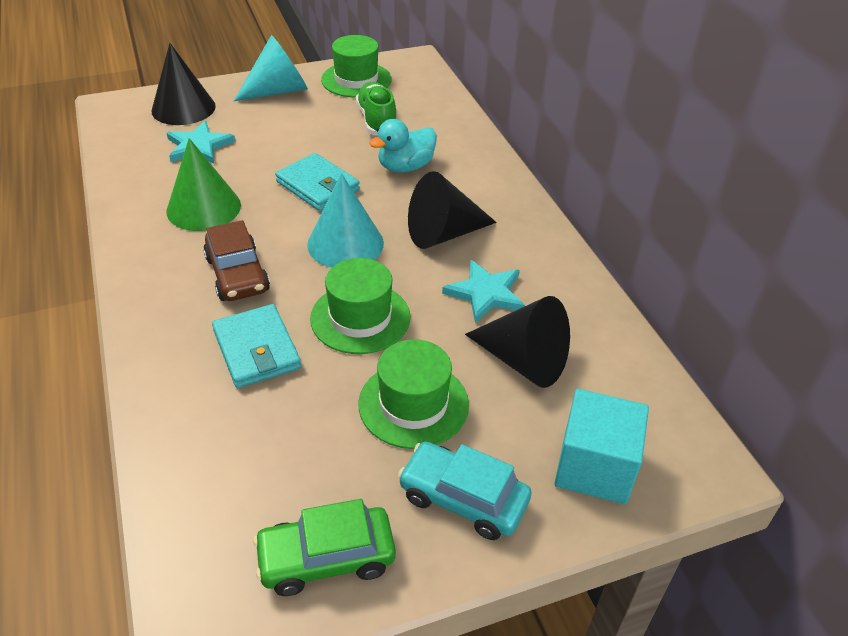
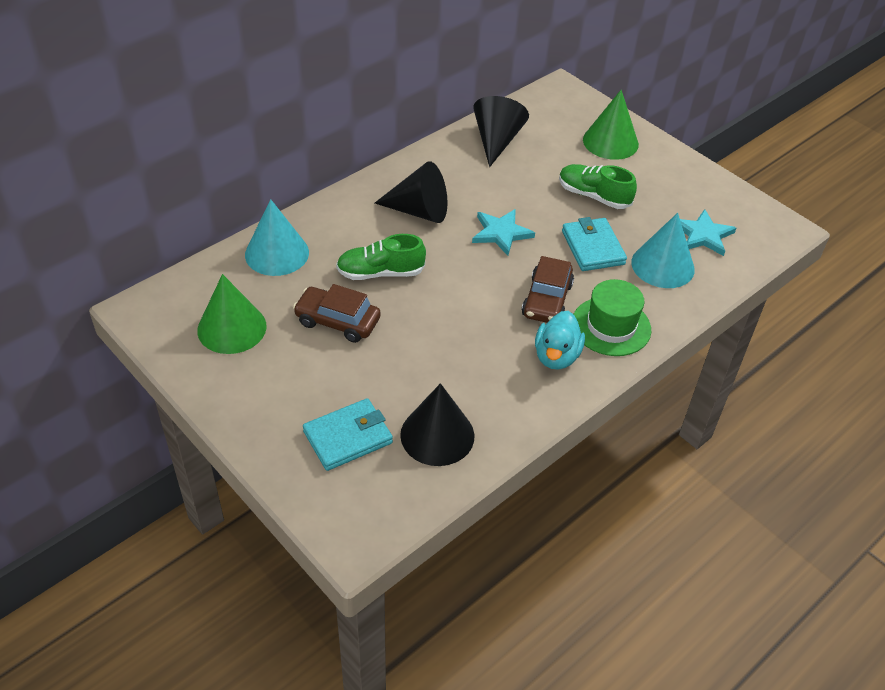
brown car: 1 -> 2
green car: 1 -> 0
green cone: 1 -> 2
green hat: 3 -> 1
green shoe: 1 -> 2
turquoise car: 1 -> 0
turquoise cube: 1 -> 0

